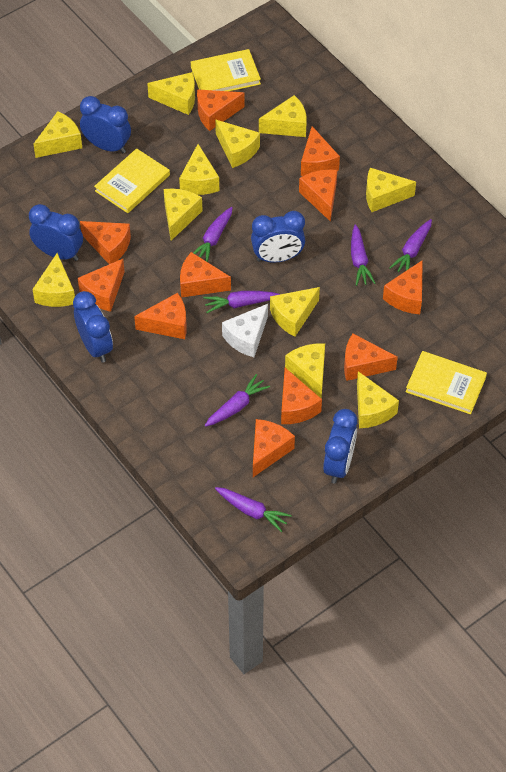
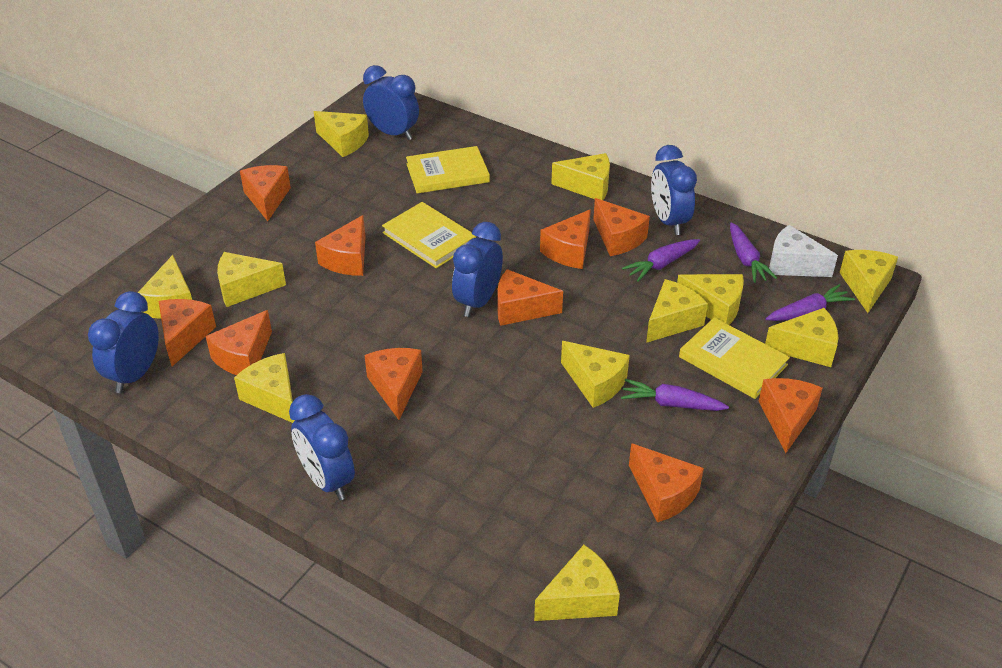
orange cheese: 11 -> 10
purple carrot: 6 -> 4

